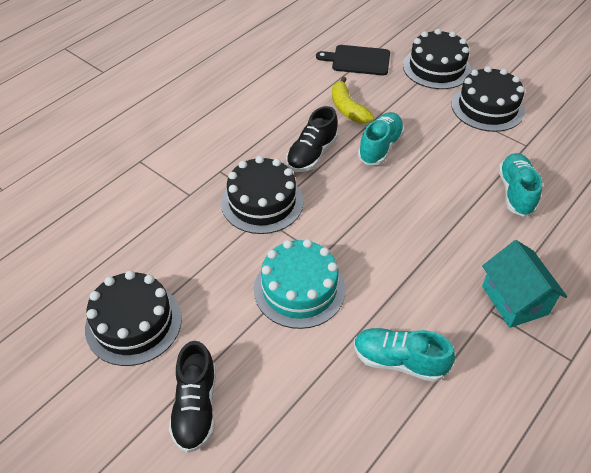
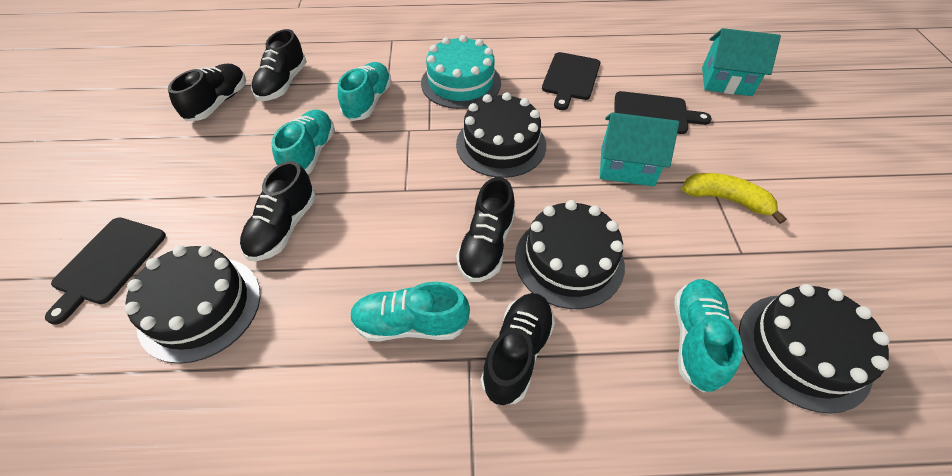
black cutting board: 1 -> 3
black shoe: 2 -> 5
turquoise house: 1 -> 2
turquoise shoe: 3 -> 4

